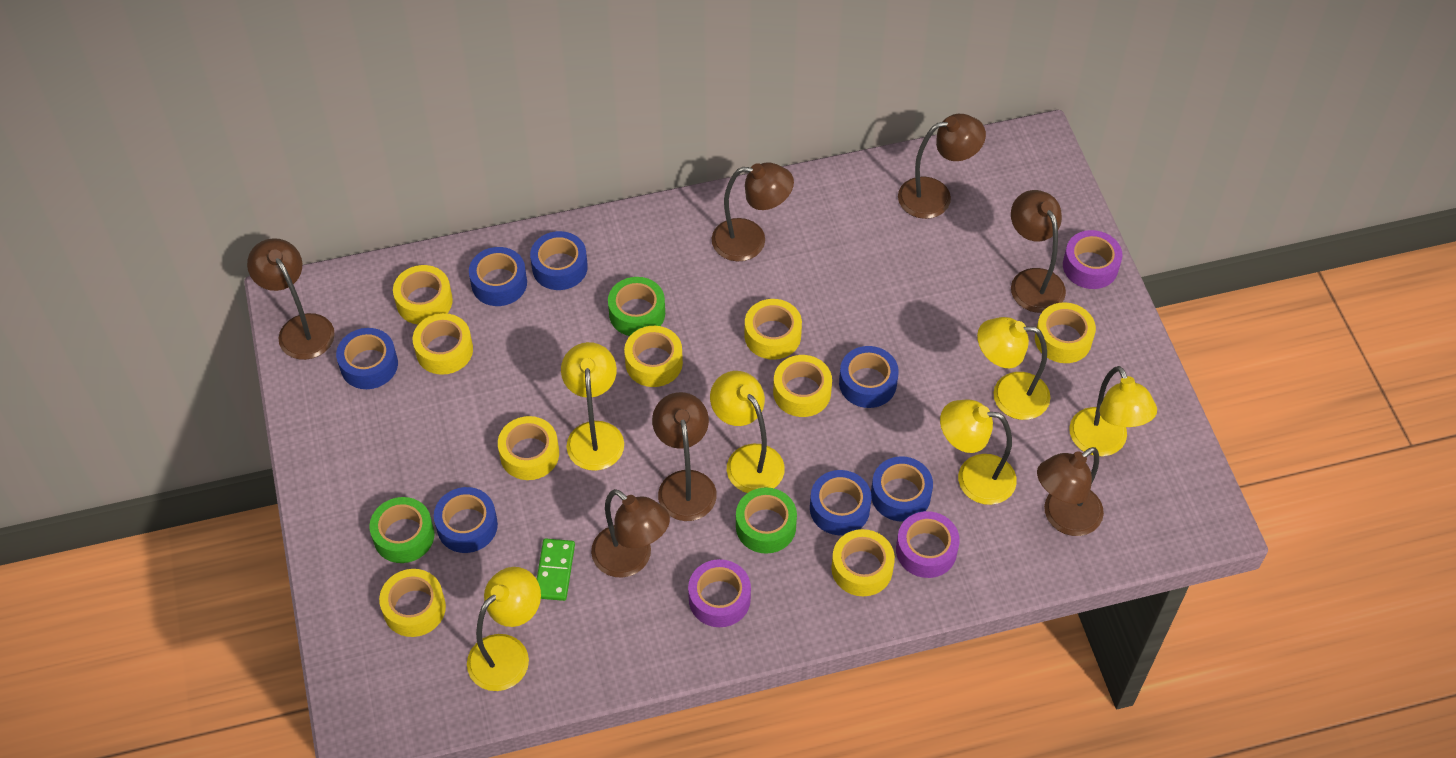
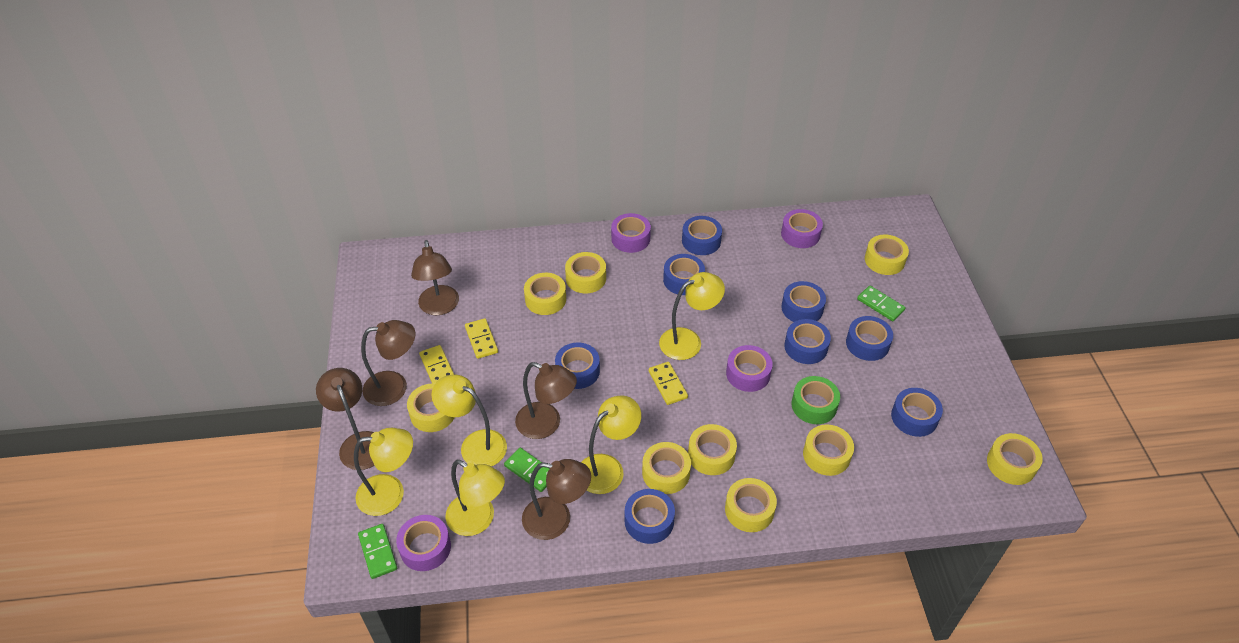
blue tape: 7 -> 8
brown lamp: 7 -> 5
green domino: 1 -> 3
green tape: 3 -> 1
purple tape: 3 -> 4
yellow domino: 0 -> 3
yellow lamp: 6 -> 5

